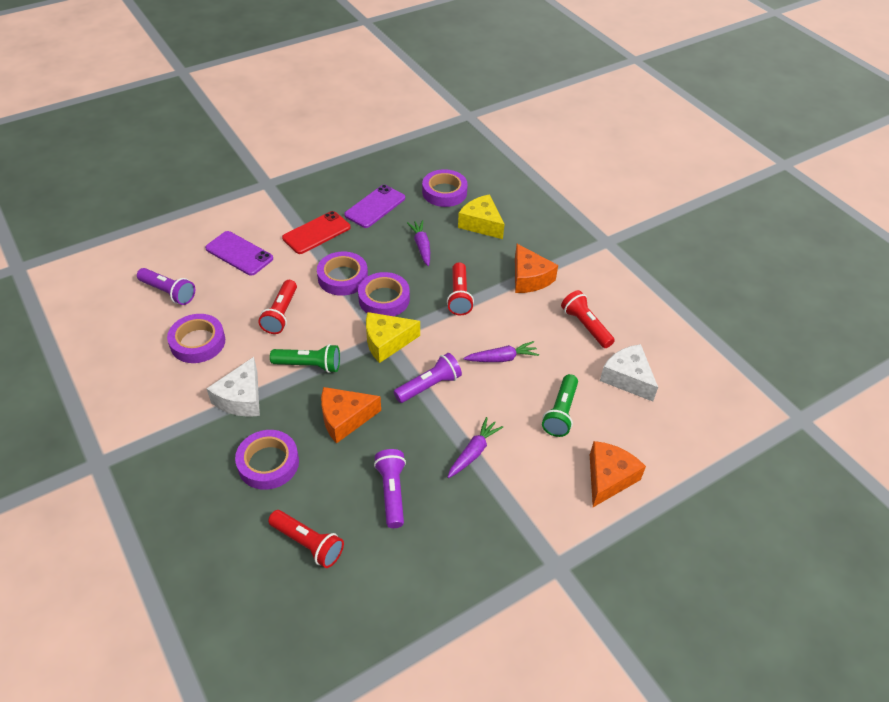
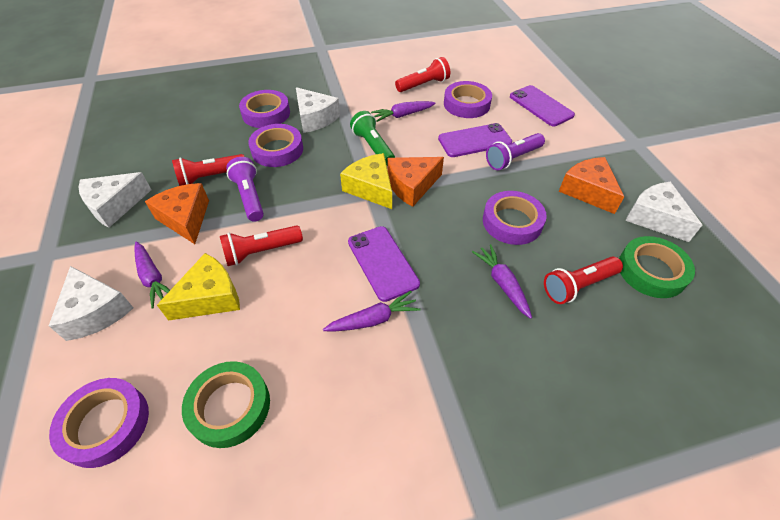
green flashlight: 2 -> 1
green tape: 0 -> 2
purple carrot: 3 -> 4
purple flashlight: 3 -> 2
purple phone: 2 -> 3
red phone: 1 -> 0
white cheese: 2 -> 4

